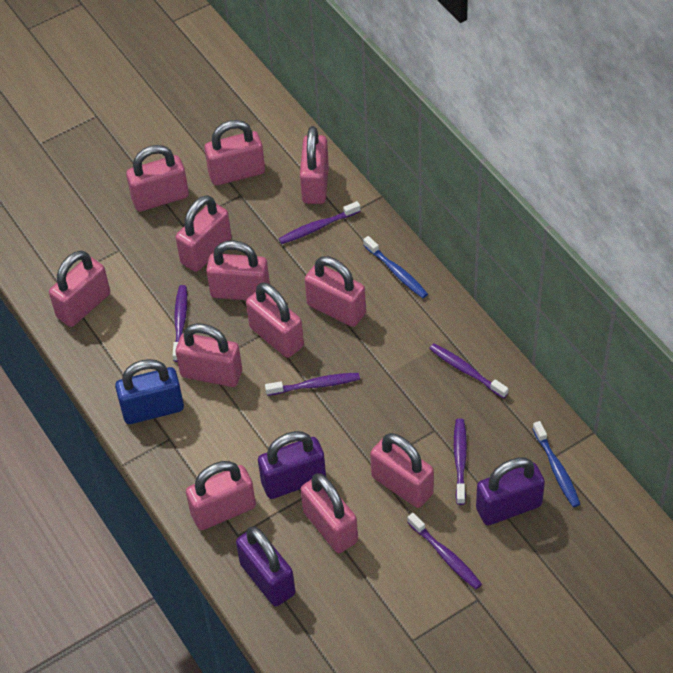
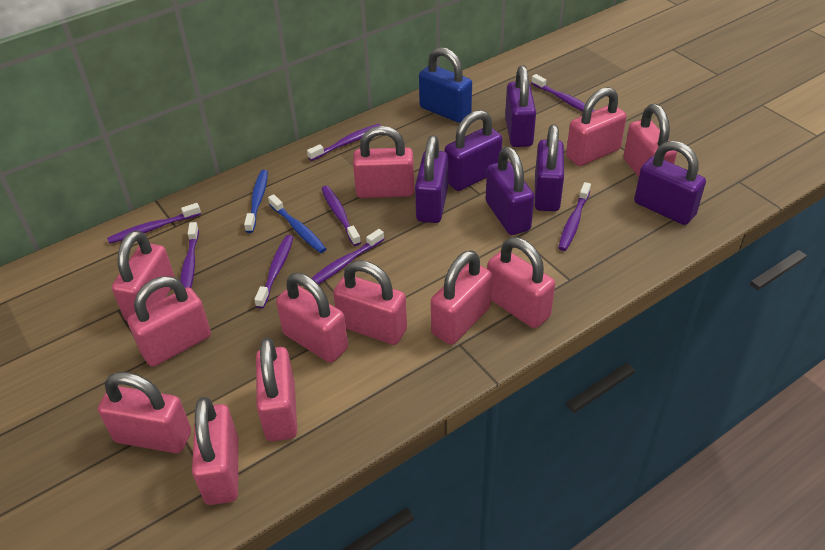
purple padlock: 3 -> 6
purple toothbrush: 6 -> 8

